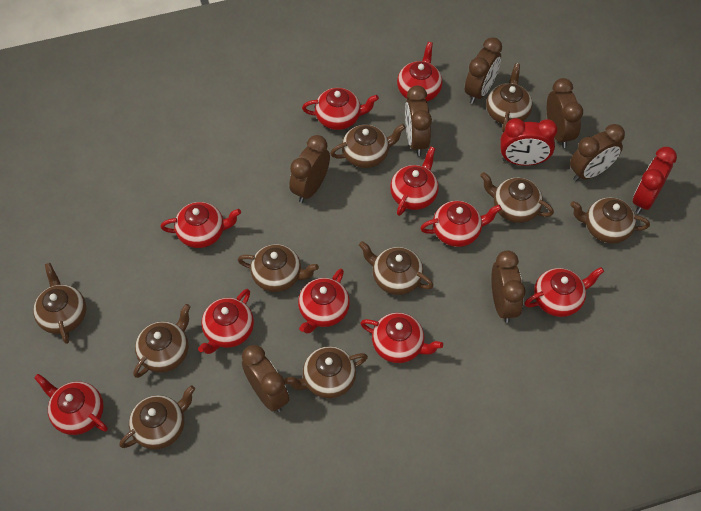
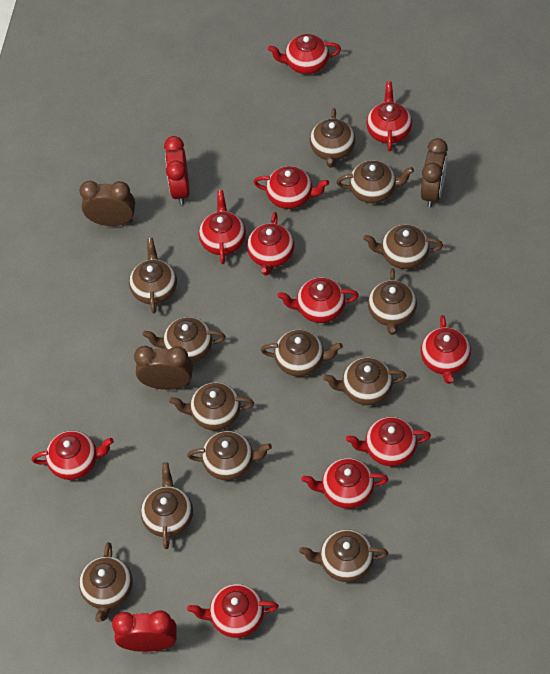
brown clock: 7 -> 3
brown teapot: 10 -> 13
red teapot: 10 -> 11

